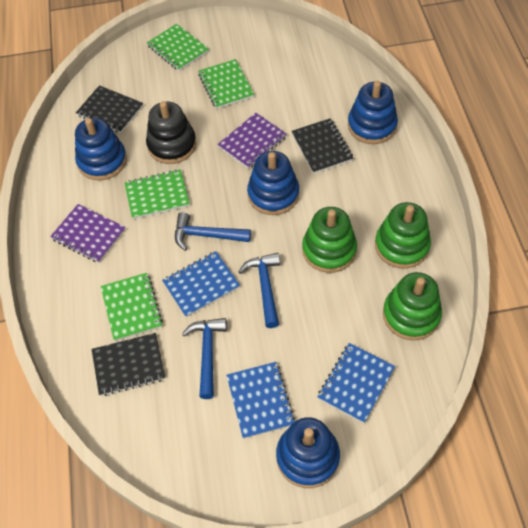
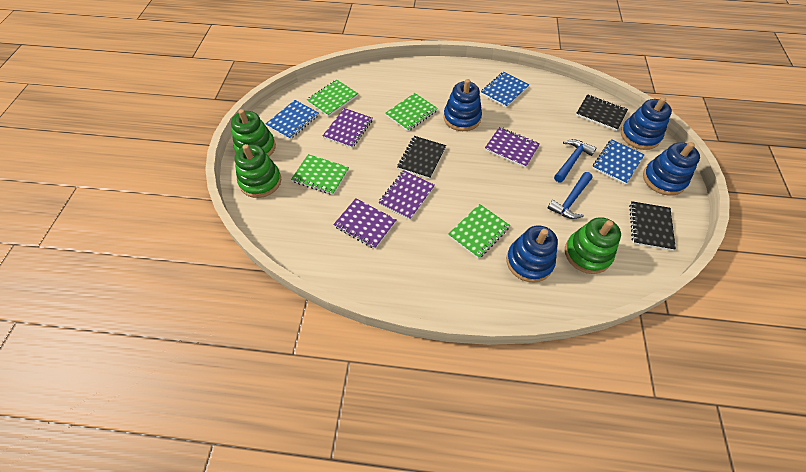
black stacking toy: 1 -> 0
blue hammer: 3 -> 2
purple notebook: 2 -> 4

